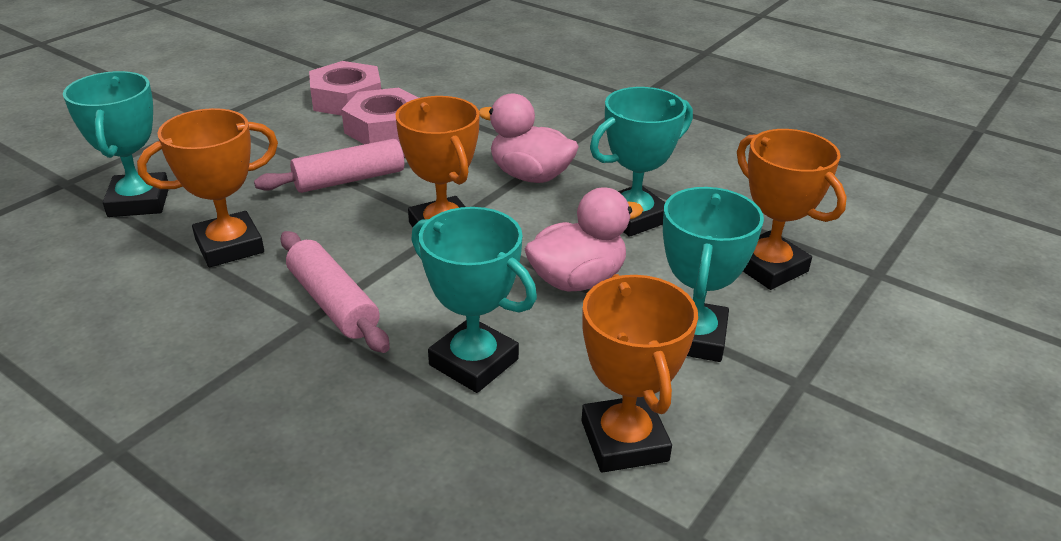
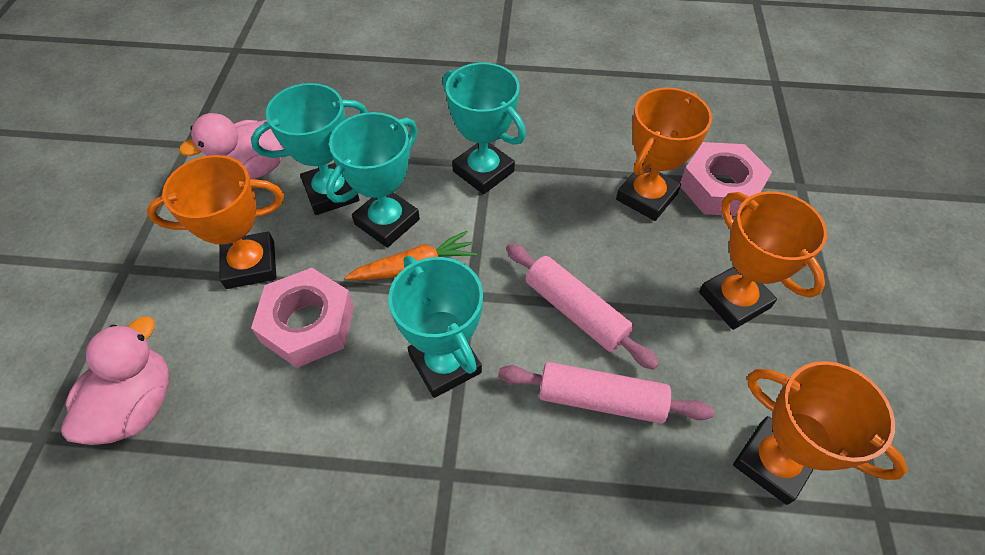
orange carrot: 0 -> 1

